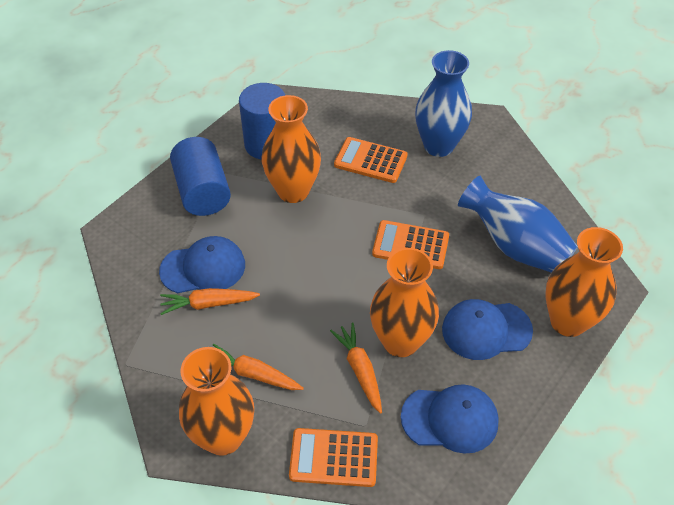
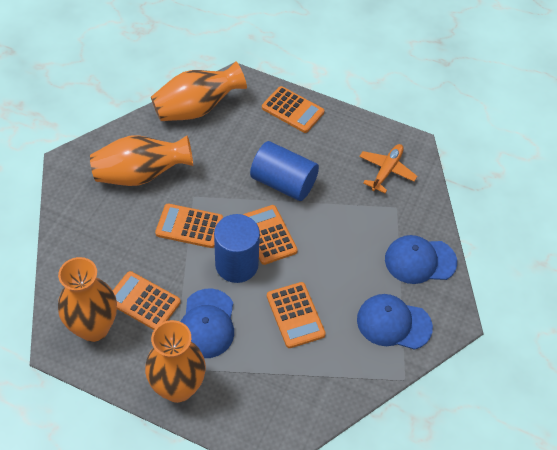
blue vase: 2 -> 0
orange calculator: 3 -> 5
orange carrot: 3 -> 0
orange plane: 0 -> 1

